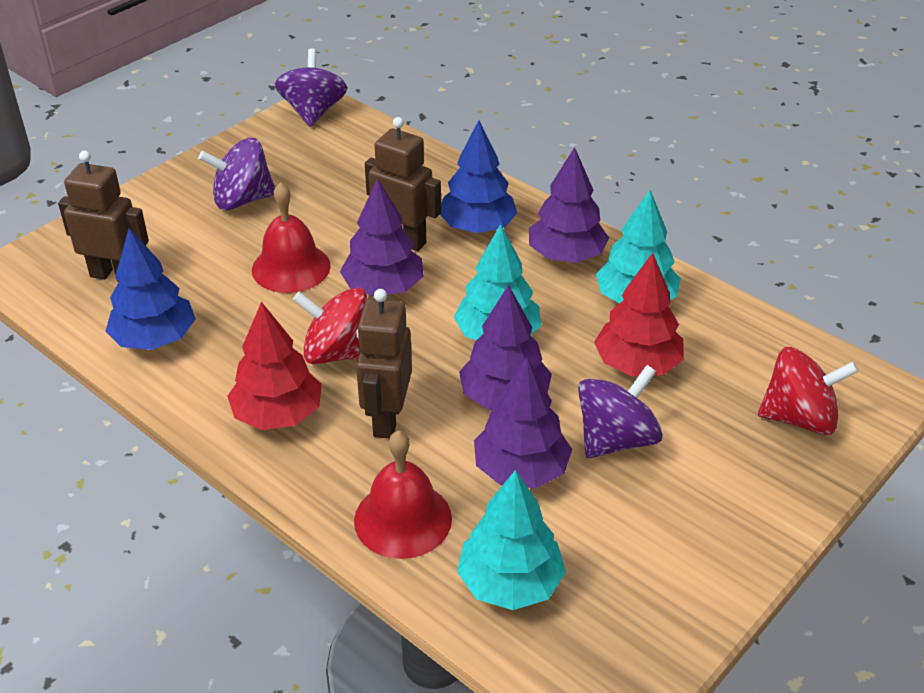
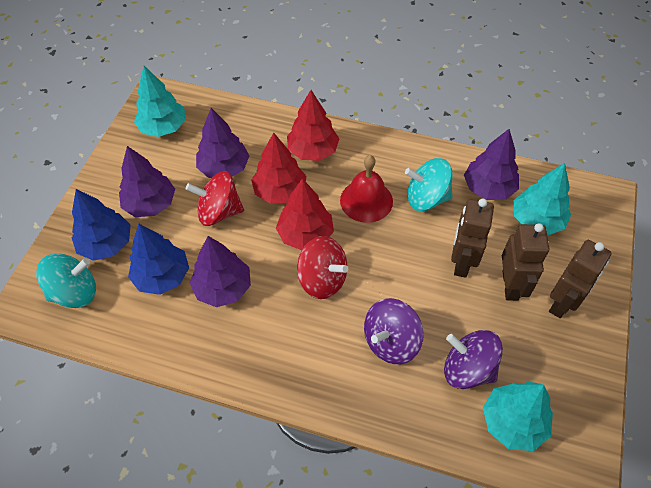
purple spinning top: 3 -> 2
red bell: 2 -> 1
red tree: 2 -> 3
turquoise spinning top: 0 -> 2

